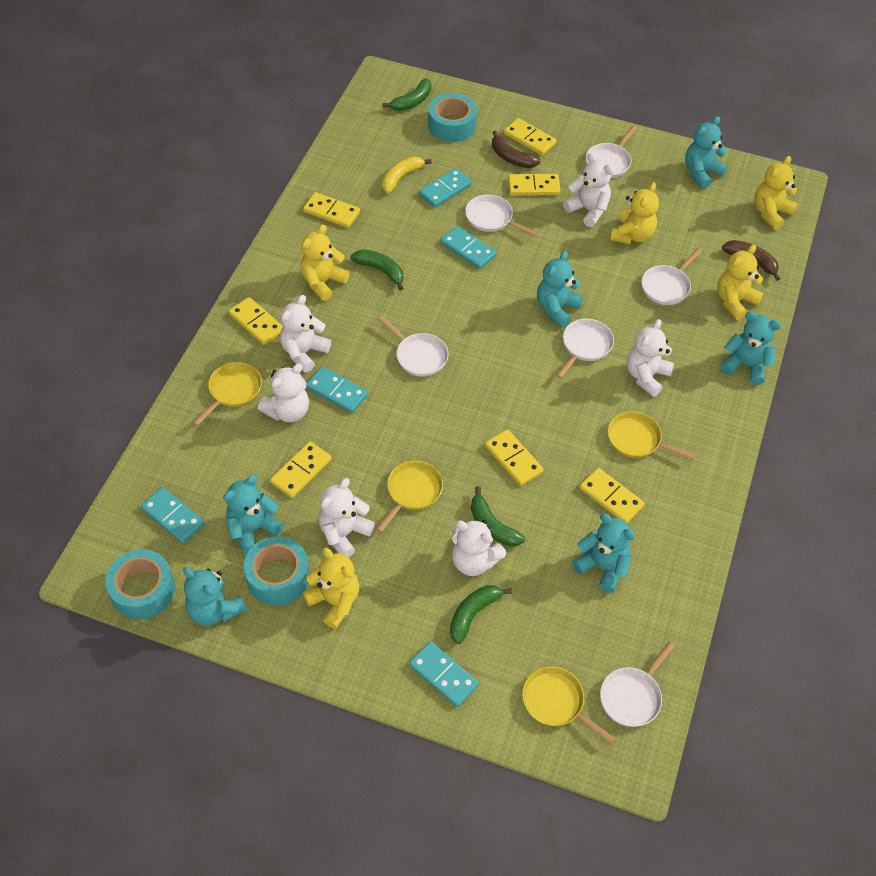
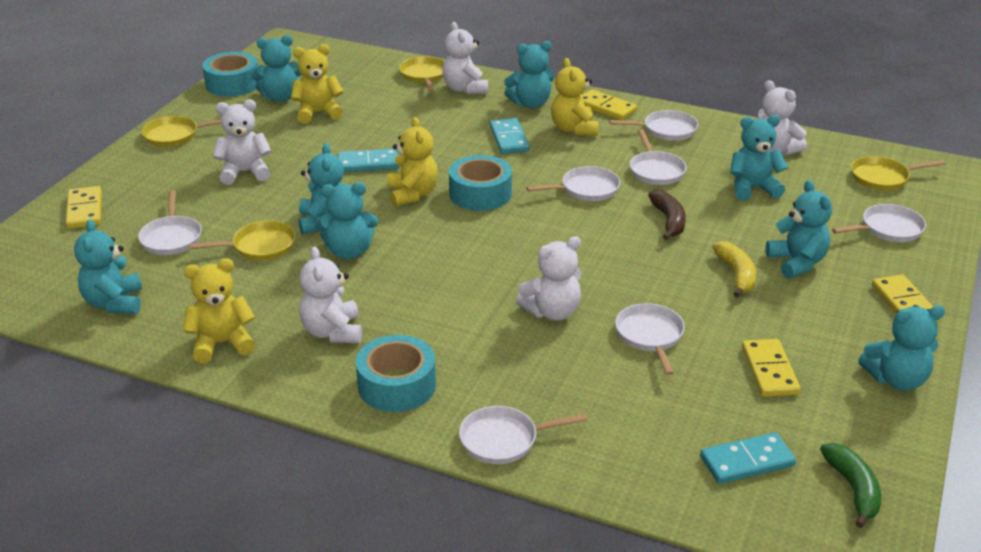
brown banana: 2 -> 1
green banana: 4 -> 1
turquoise domino: 5 -> 3
turquoise teddy bear: 6 -> 8
white pan: 6 -> 7
white teddy bear: 6 -> 5
yellow domino: 7 -> 4
yellow teddy bear: 5 -> 4

